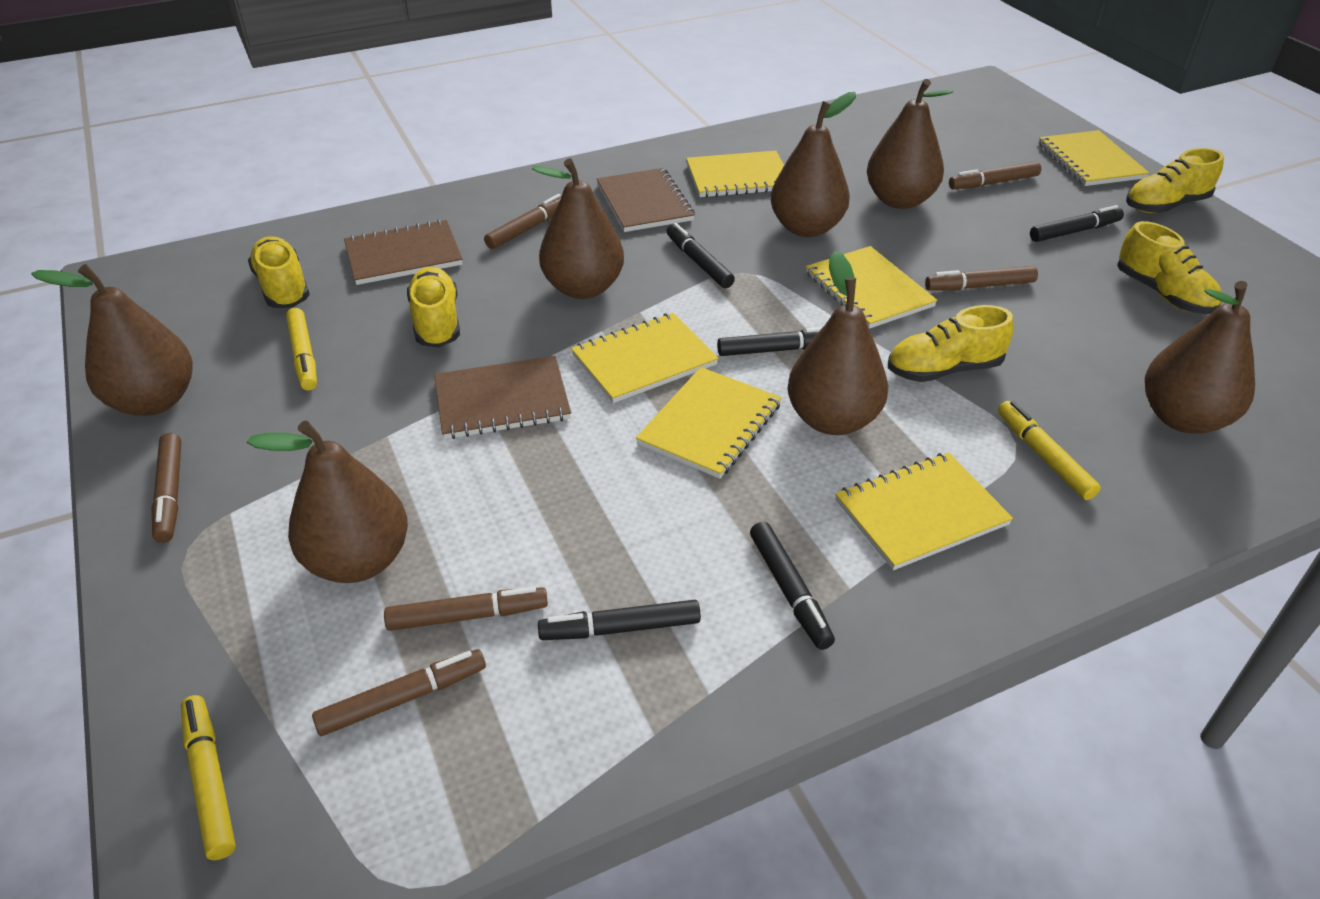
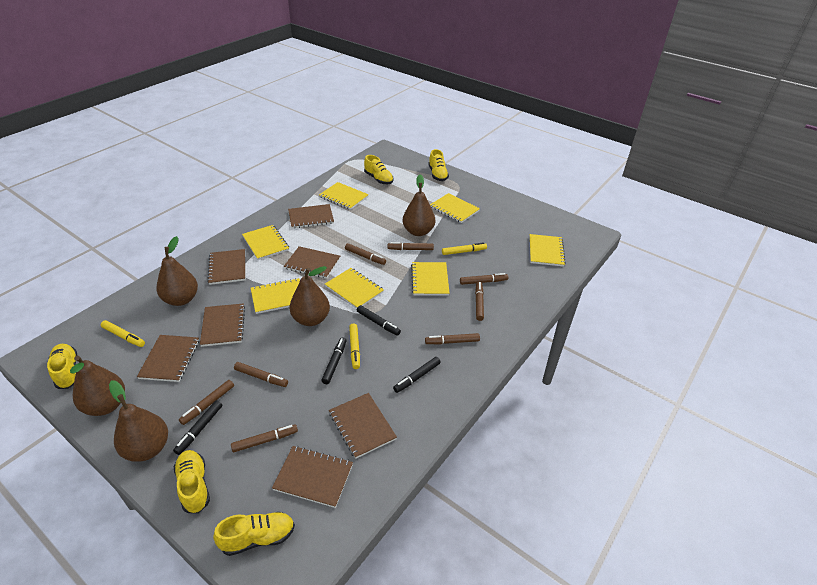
black marker: 5 -> 4
brown marker: 6 -> 8
brown notebook: 3 -> 7
brown pear: 7 -> 5
yellow notebook: 6 -> 7

